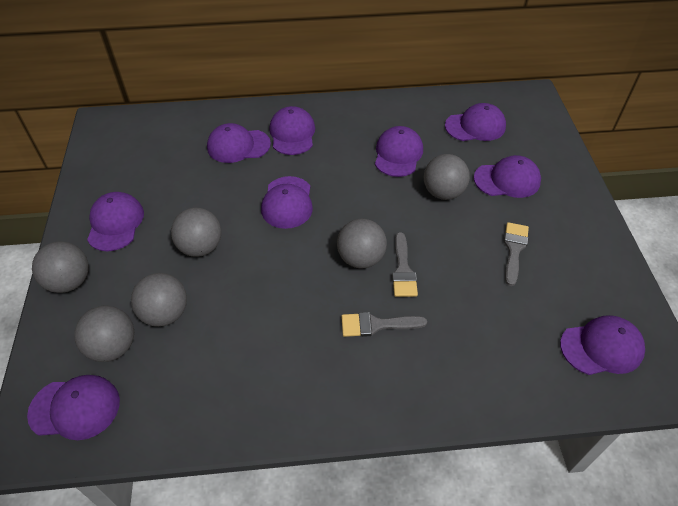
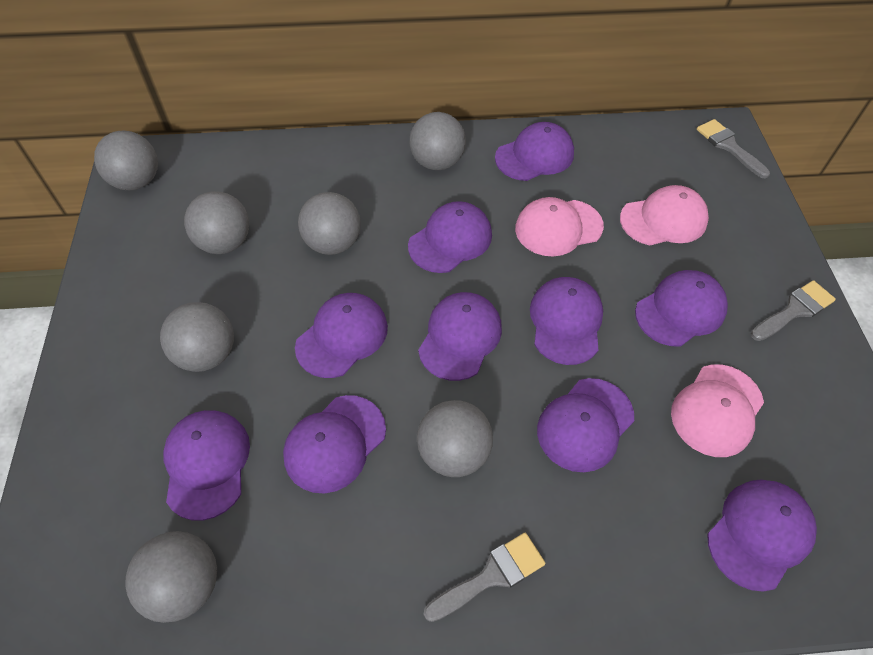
grey ball: 6 -> 7
pink cap: 0 -> 3
purple cap: 9 -> 10

